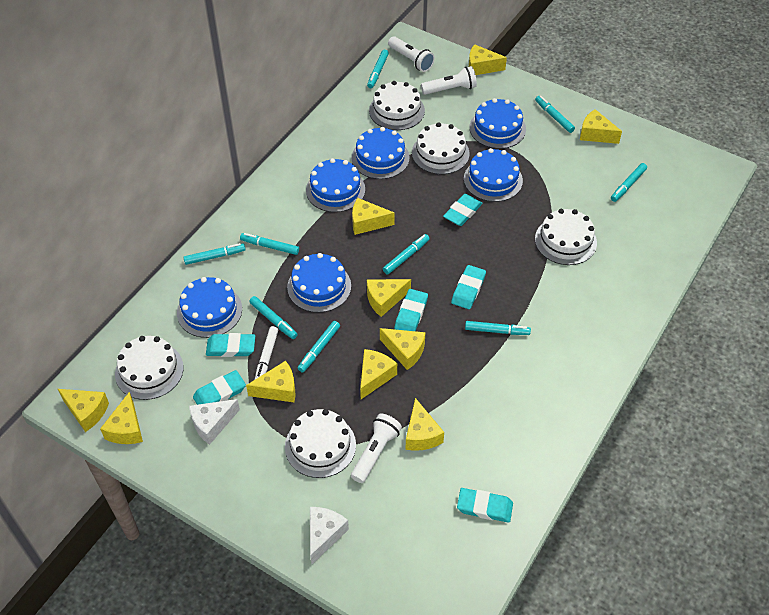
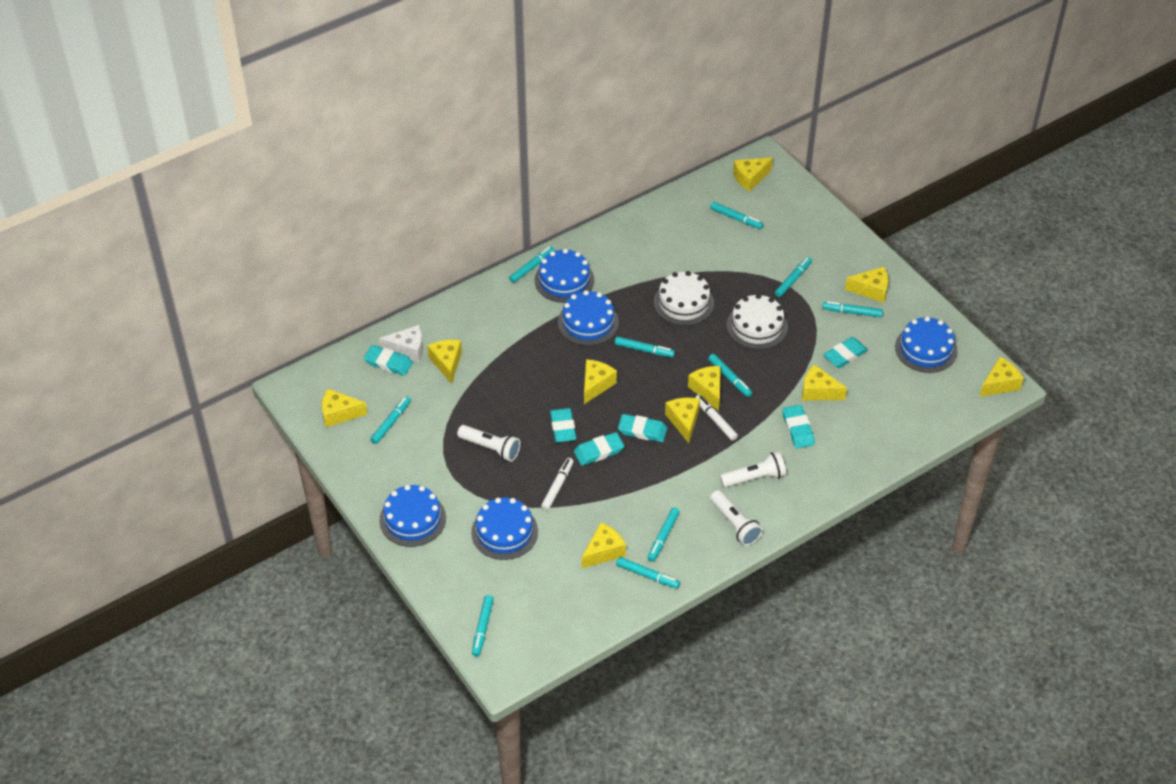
blue cake: 6 -> 5
turquoise marker: 9 -> 10
white cake: 5 -> 2
white cheese: 2 -> 1
white marker: 1 -> 2

